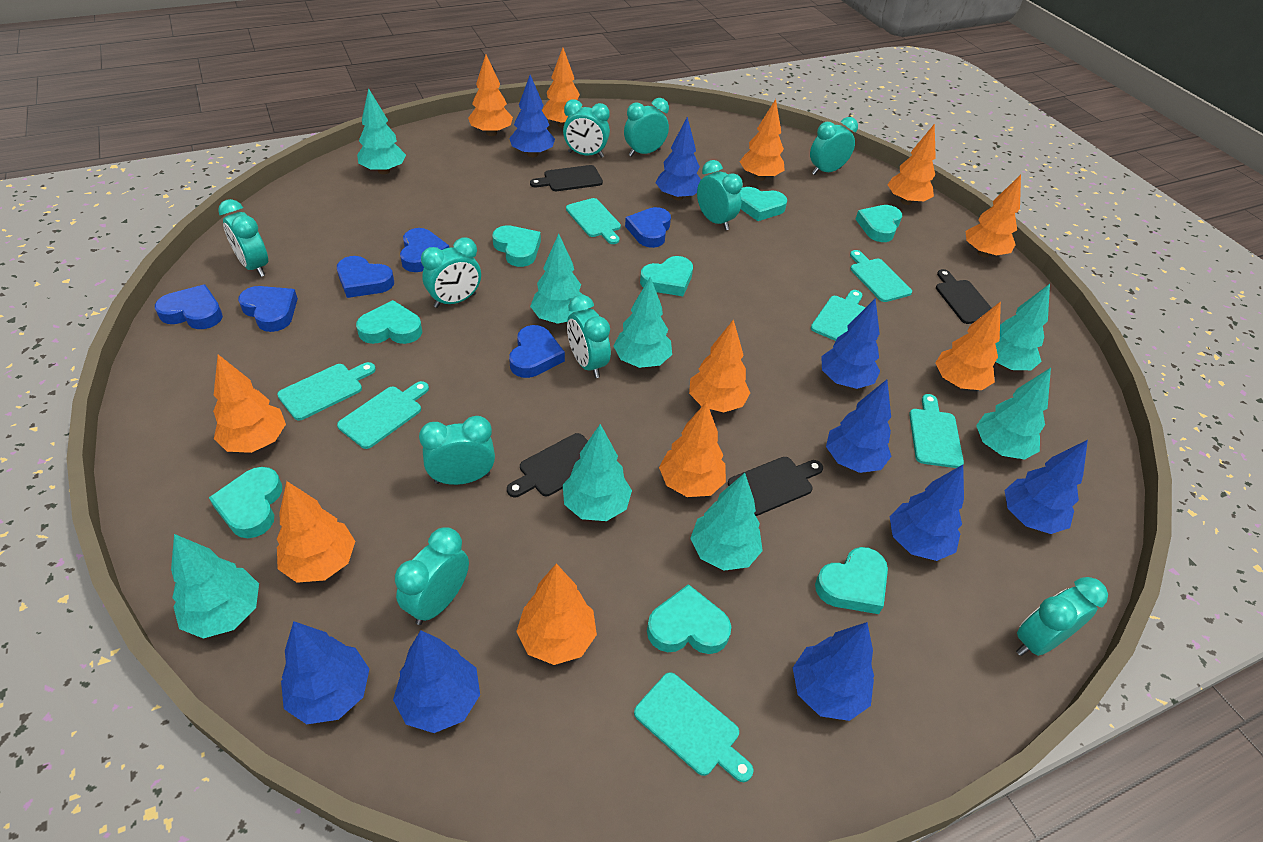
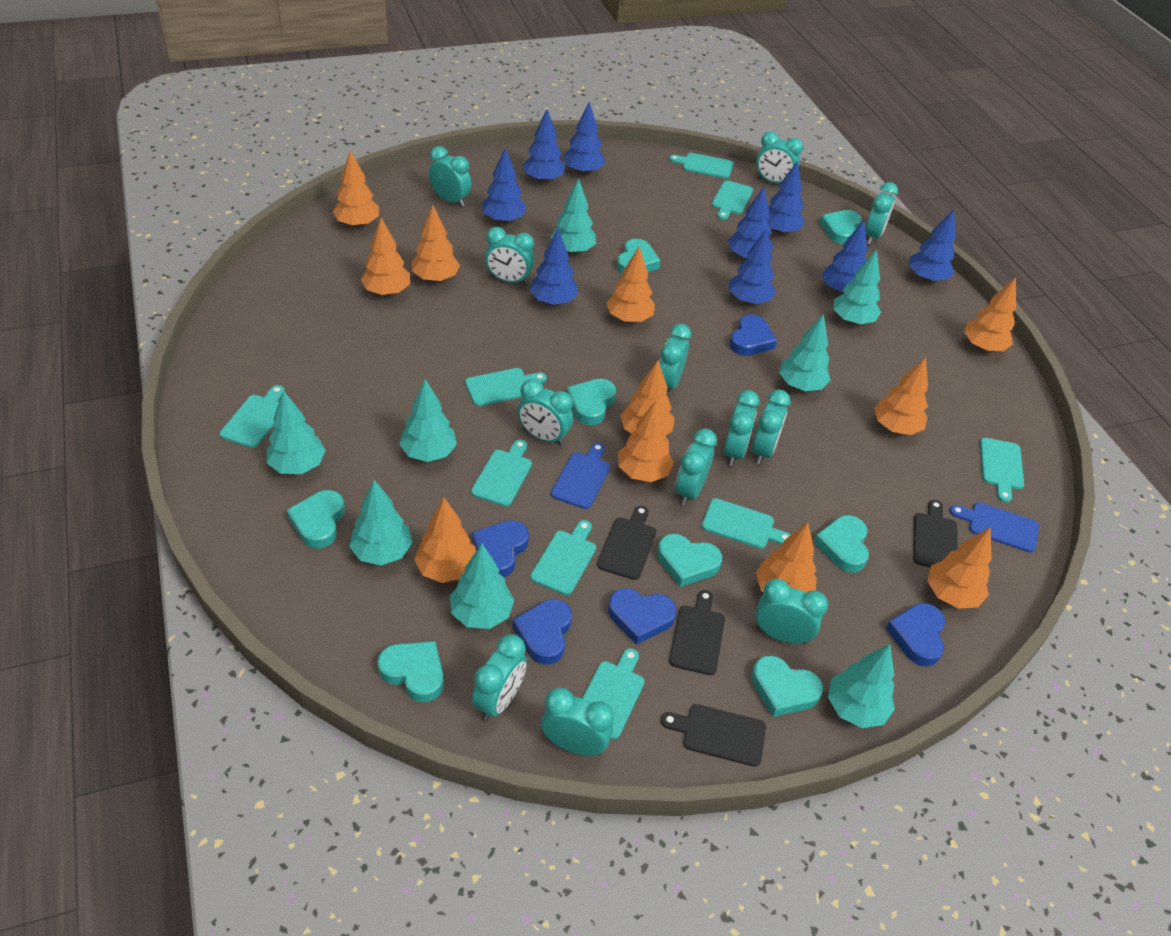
blue cutting board: 0 -> 2
blue heart: 6 -> 5
turquoise clock: 10 -> 12
turquoise cutting board: 7 -> 9

